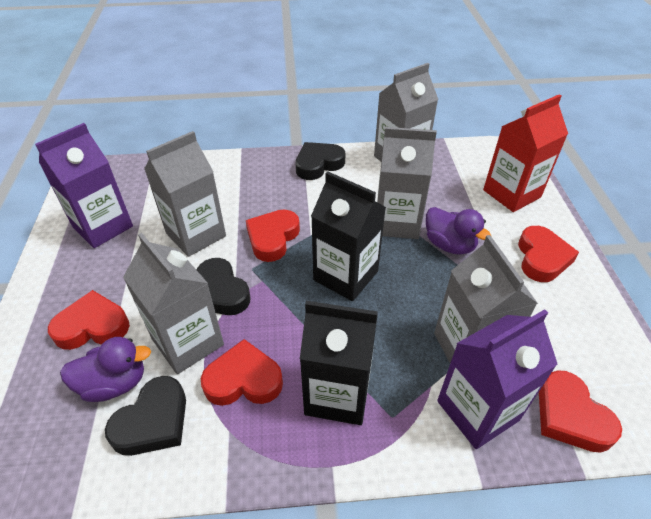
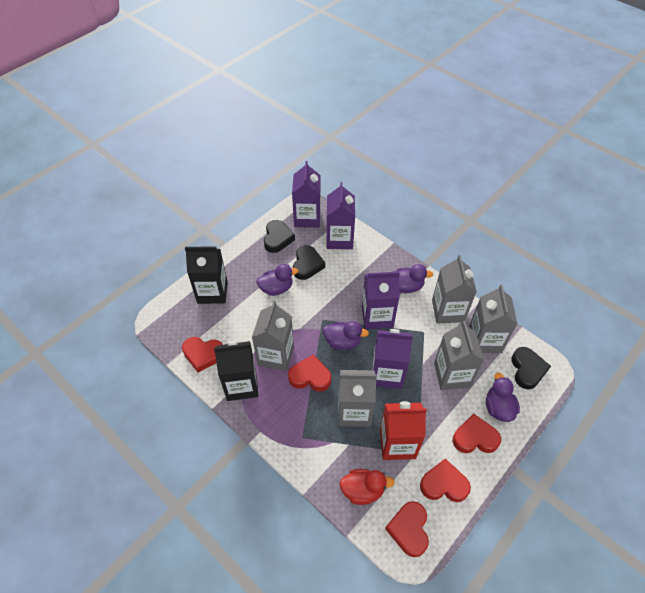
purple carton: 2 -> 4
purple duck: 2 -> 4
red duck: 0 -> 1

